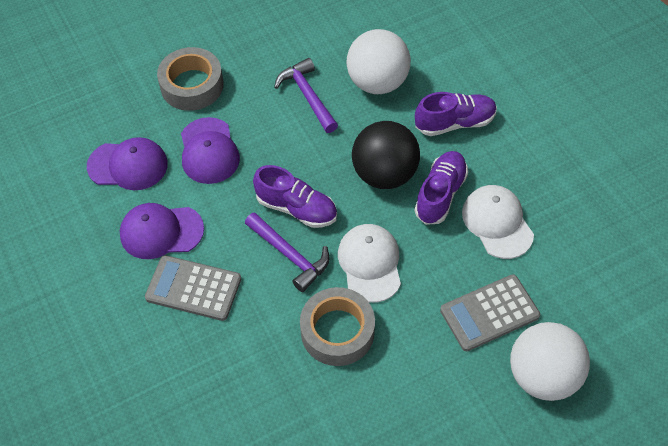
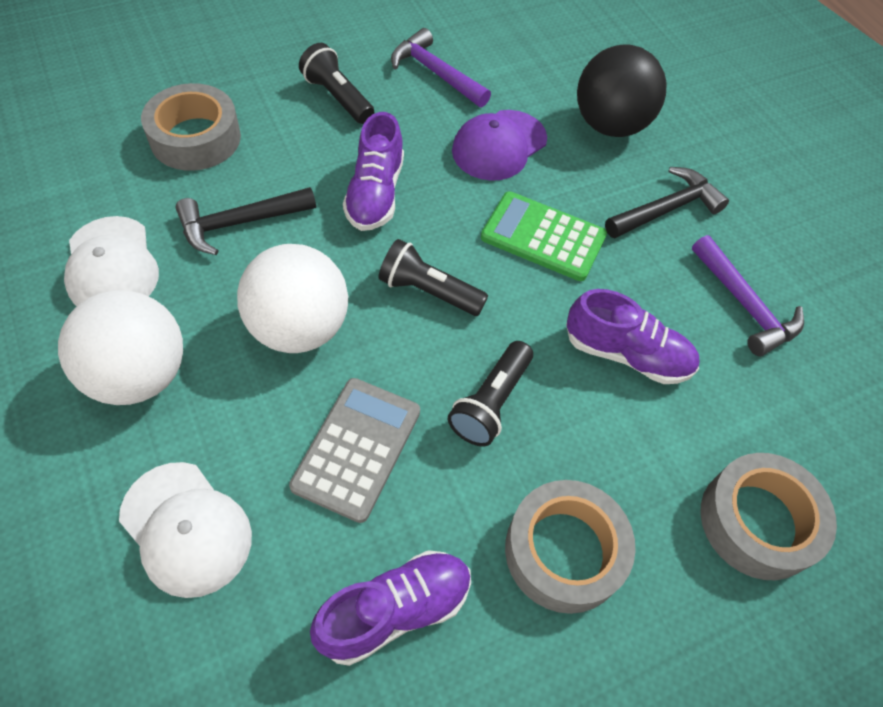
black flashlight: 0 -> 3
black hammer: 0 -> 2
green calculator: 0 -> 1
grey calculator: 2 -> 1
grey tape: 2 -> 3
purple cap: 3 -> 1

